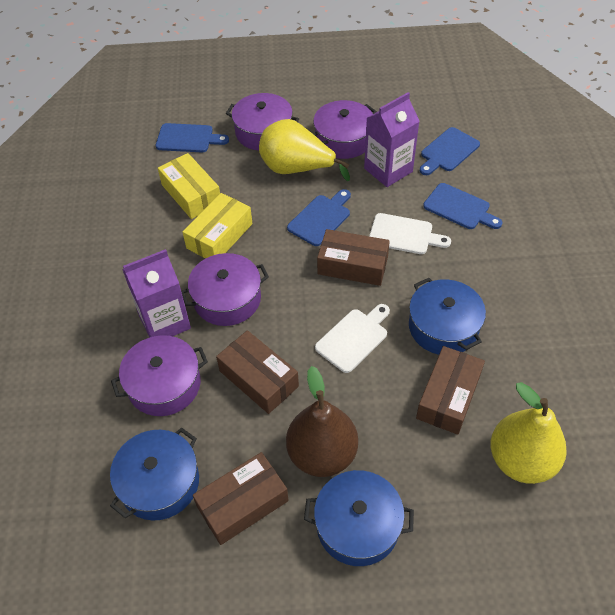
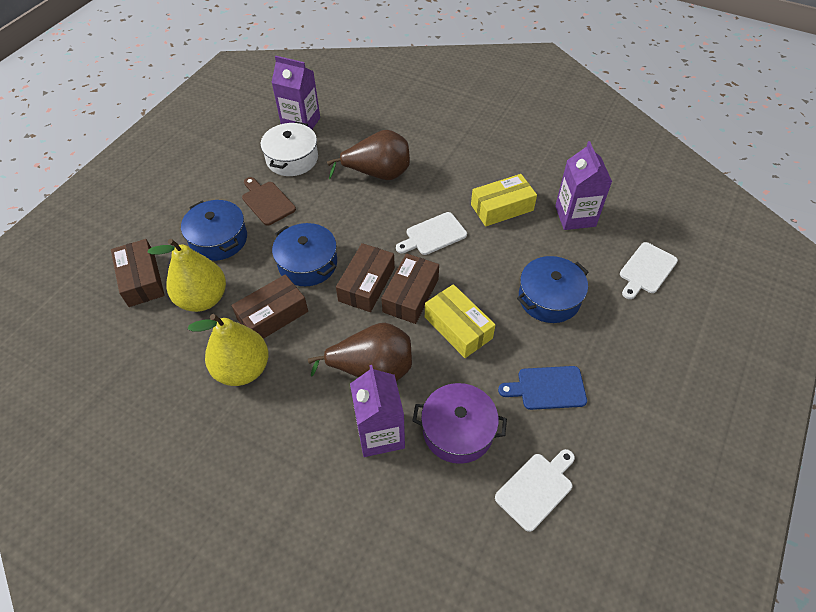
blue cutting board: 4 -> 1
brown cutting board: 0 -> 1
brown pear: 1 -> 2
purple carton: 2 -> 3
purple pot: 4 -> 1
white cutting board: 2 -> 3
white pot: 0 -> 1

